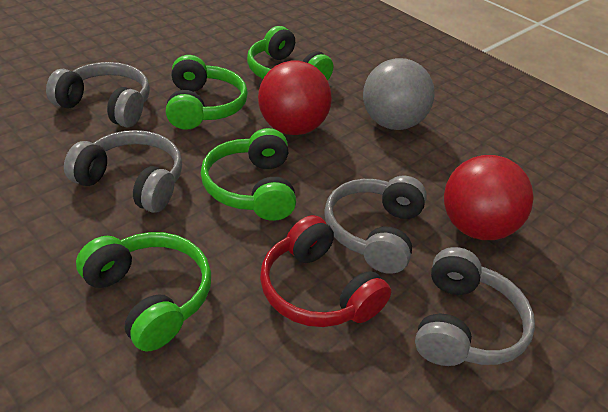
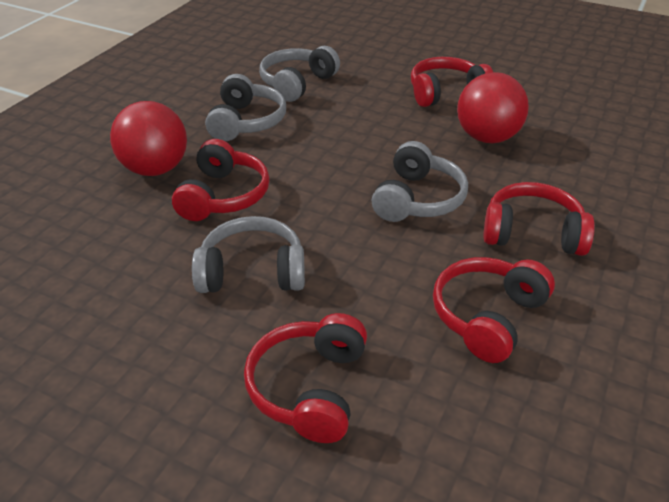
green headphones: 4 -> 0
grey ball: 1 -> 0
red headphones: 1 -> 5

